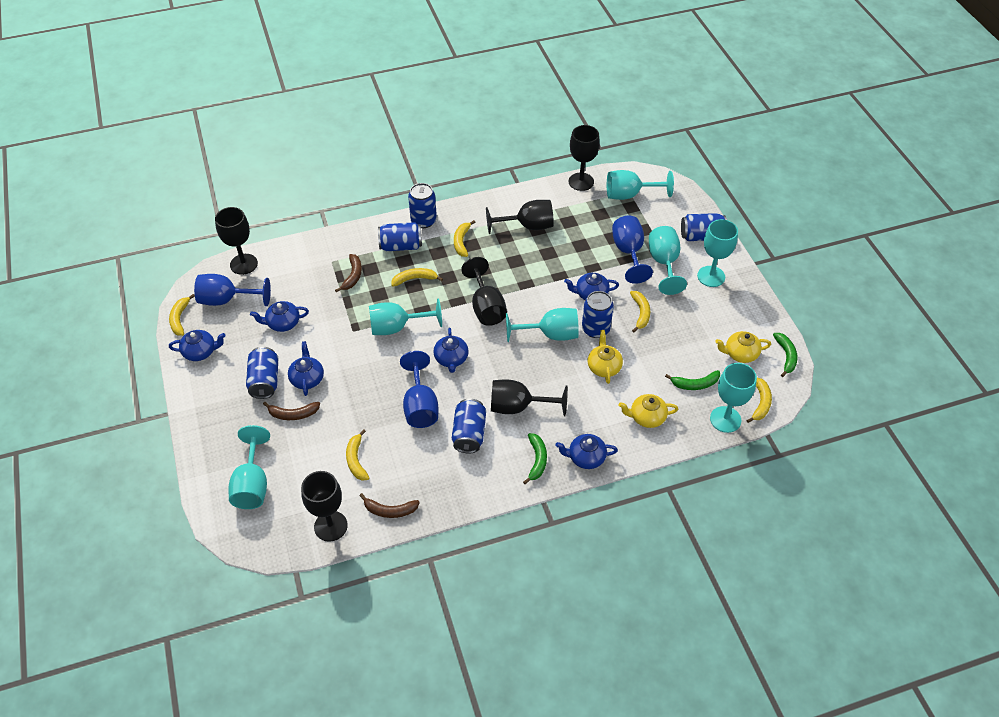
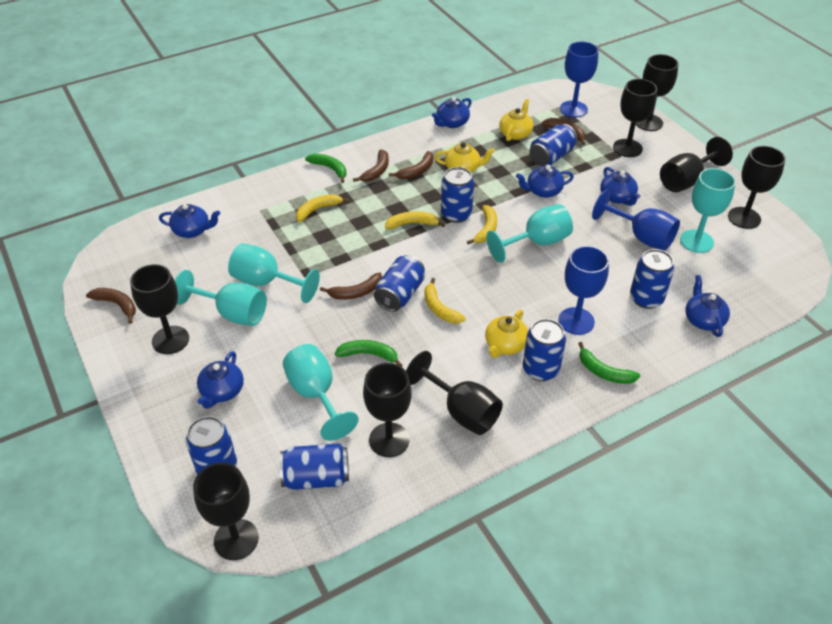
black goblet: 6 -> 8
blue can: 6 -> 7
brown banana: 3 -> 5
turquoise goblet: 7 -> 5
yellow banana: 6 -> 4

